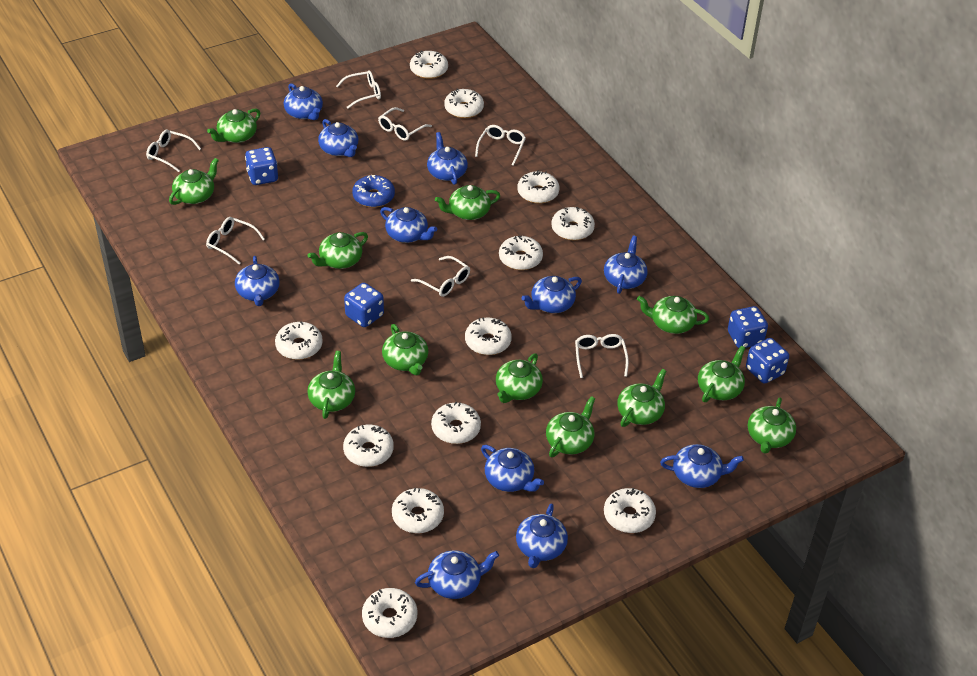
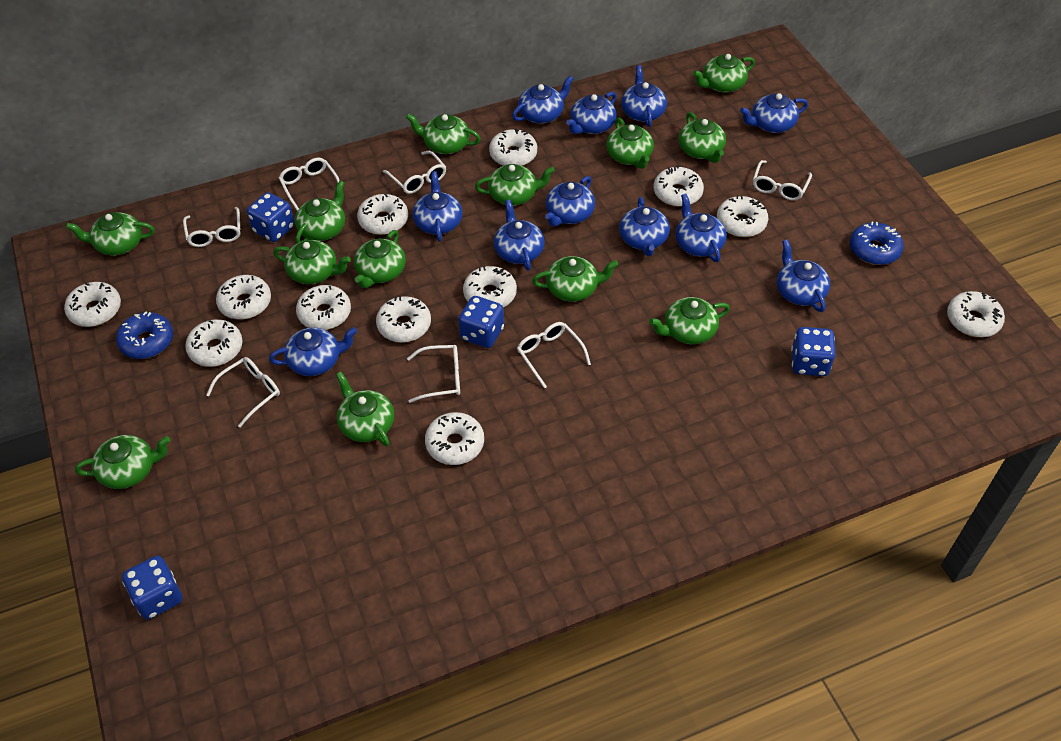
blue donut: 1 -> 2
green teapot: 12 -> 13

